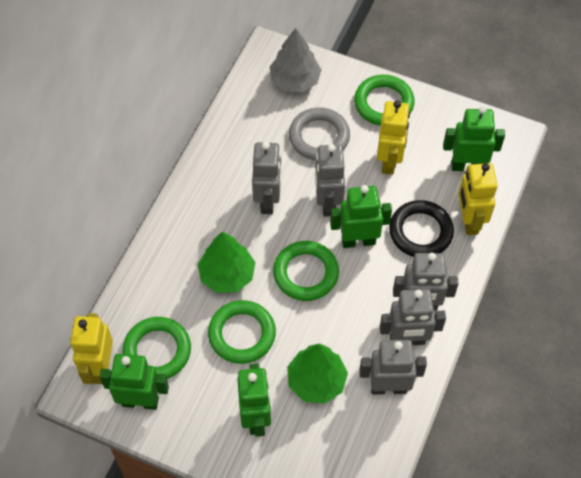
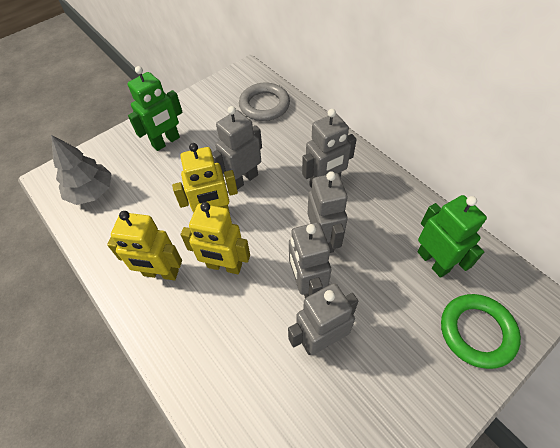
black ring: 1 -> 0
green ring: 4 -> 1
green robot: 4 -> 2
green tree: 2 -> 0

